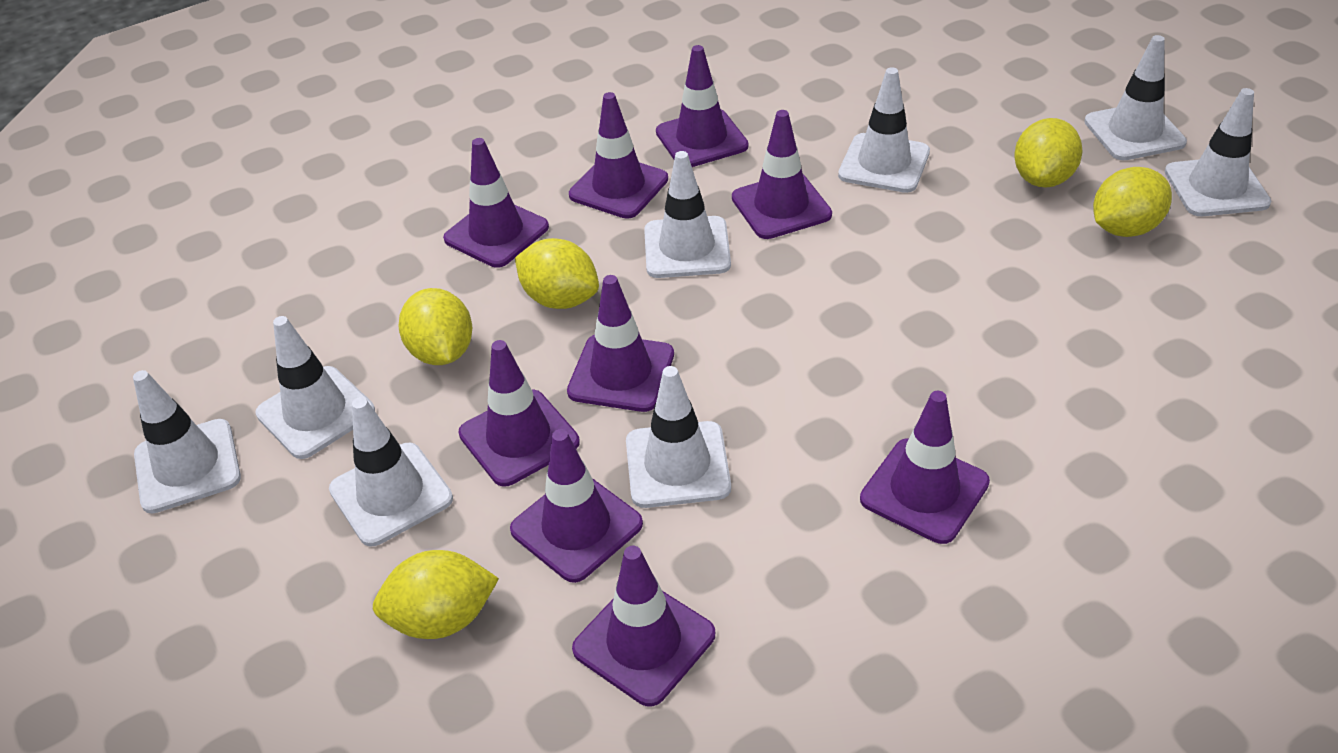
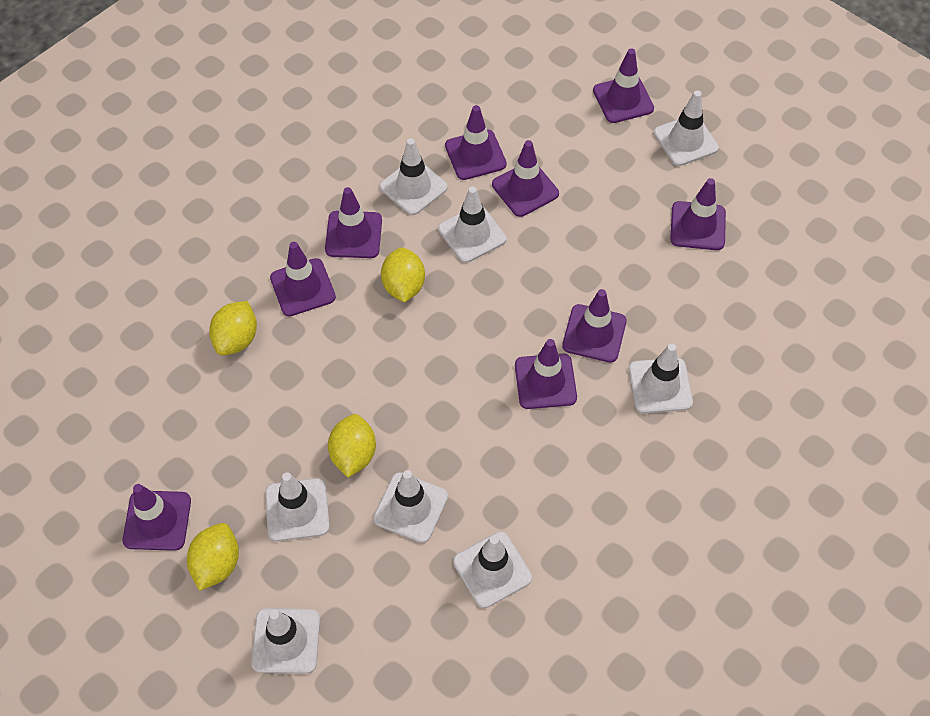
yellow lemon: 5 -> 4

